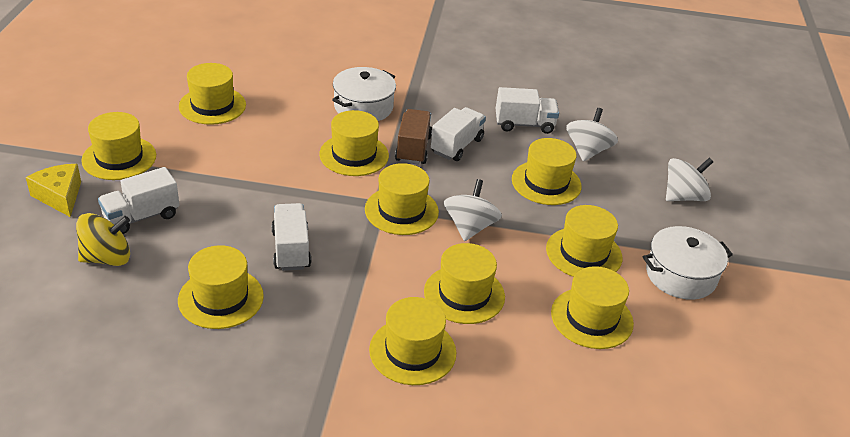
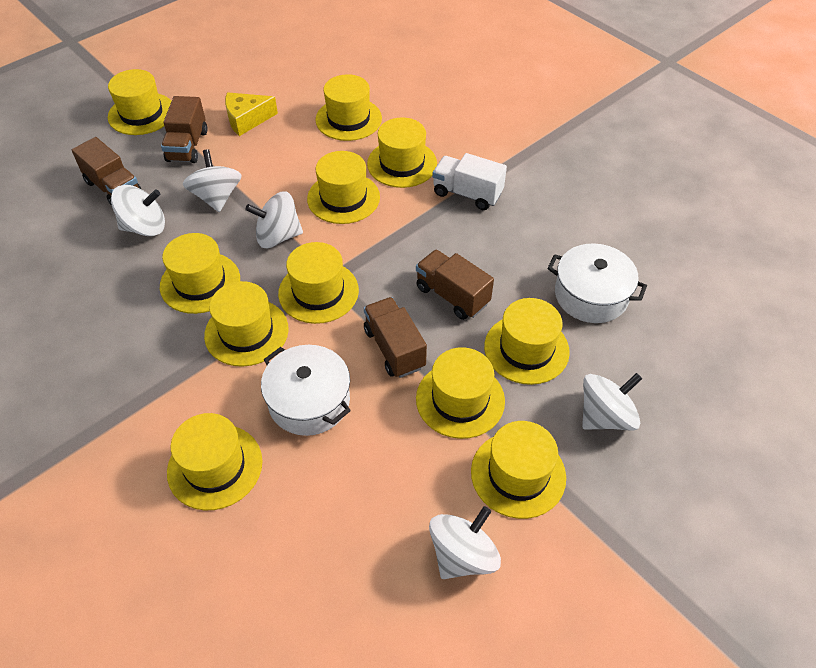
brown truck: 1 -> 4
white spinning top: 3 -> 5
white truck: 4 -> 1
yellow hat: 10 -> 11
yellow spinning top: 1 -> 0

